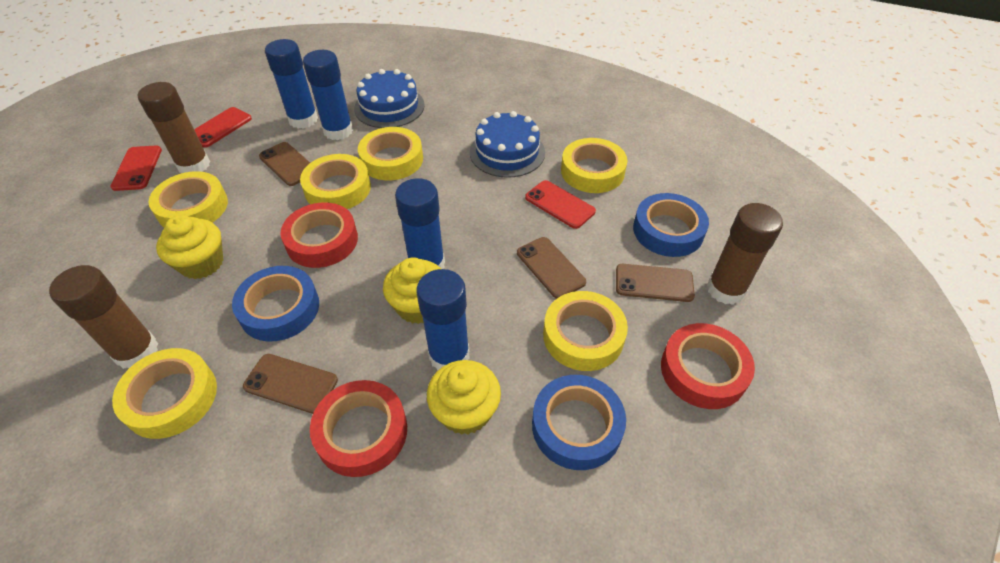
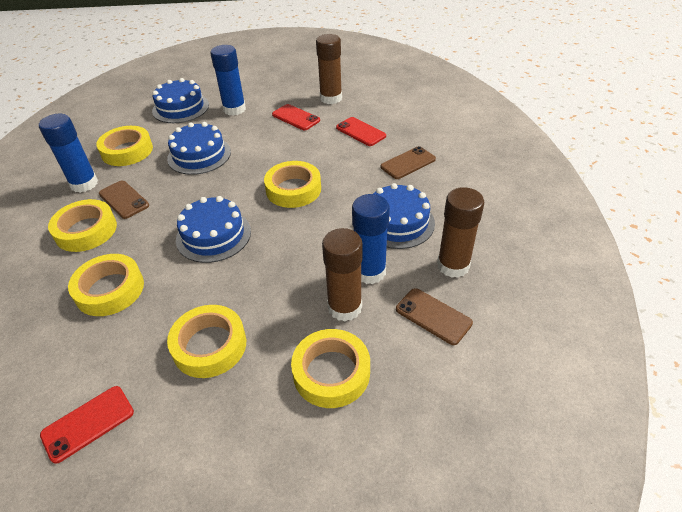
blue cake: 2 -> 4
blue glue stick: 4 -> 3
blue tape: 3 -> 0
brown phone: 4 -> 3
red tape: 3 -> 0
yellow cupcake: 3 -> 0

